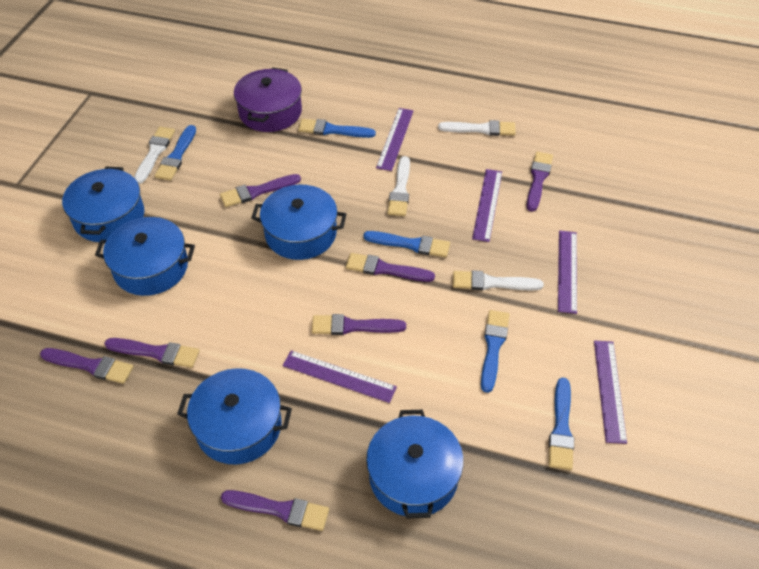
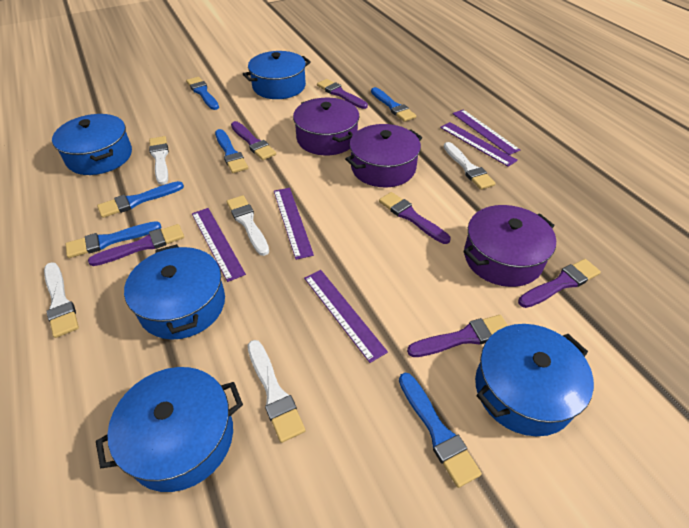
blue brush: 5 -> 6
purple brush: 7 -> 6
purple pot: 1 -> 3
white brush: 4 -> 5

